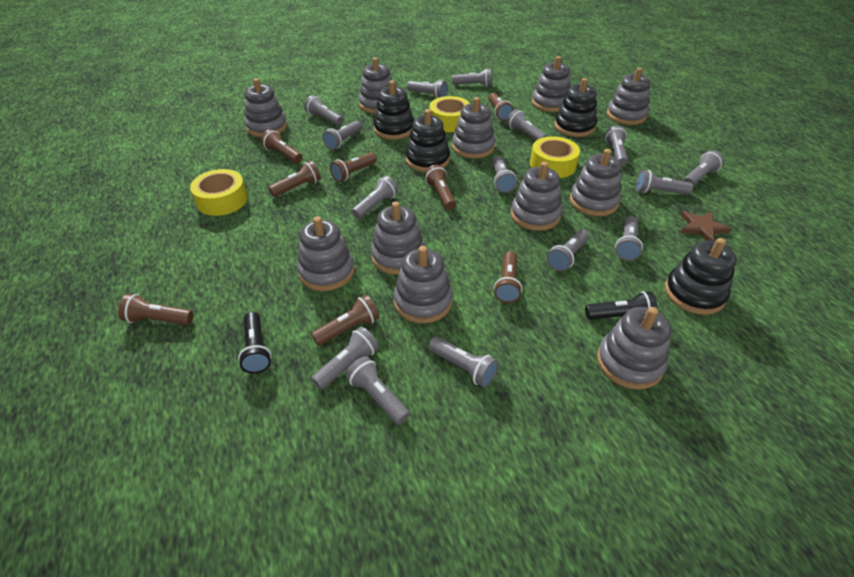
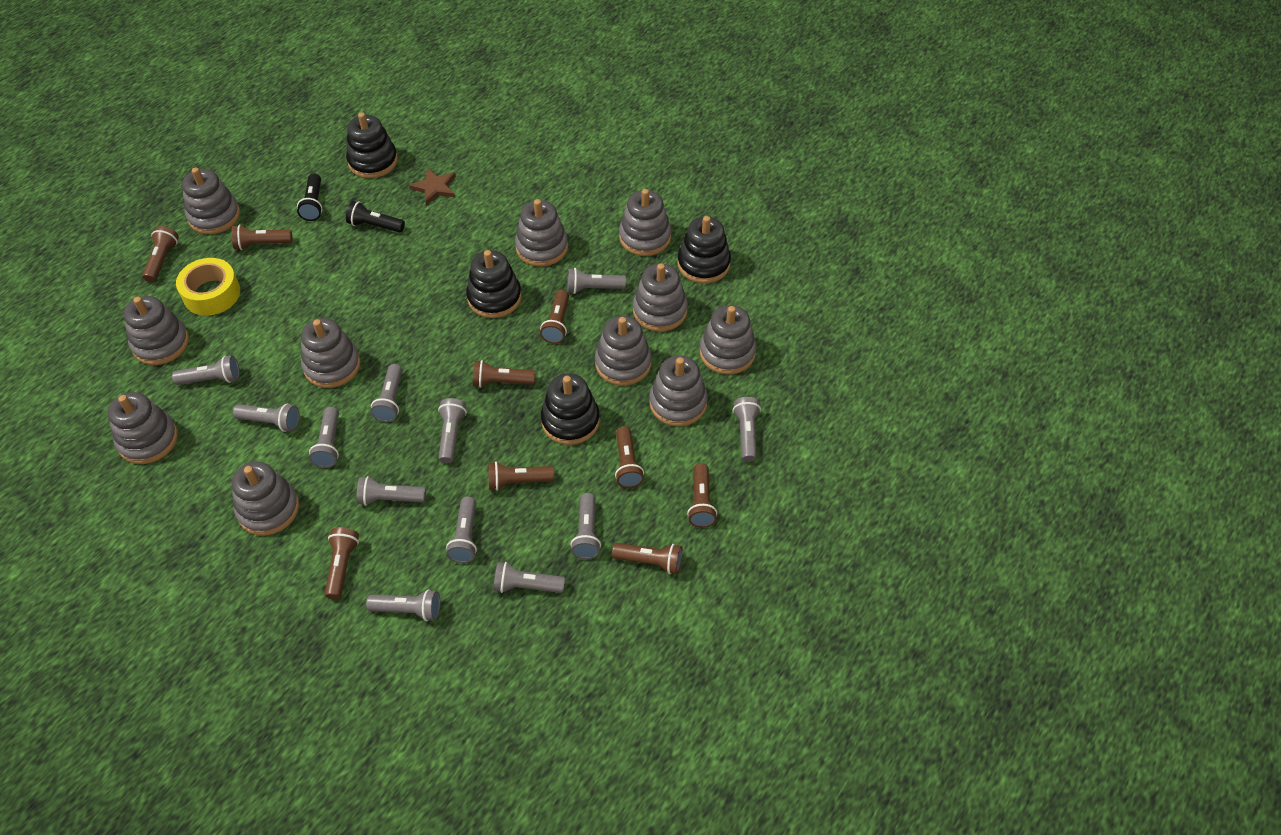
brown flashlight: 8 -> 9
grey flashlight: 15 -> 12
yellow tape: 3 -> 1

